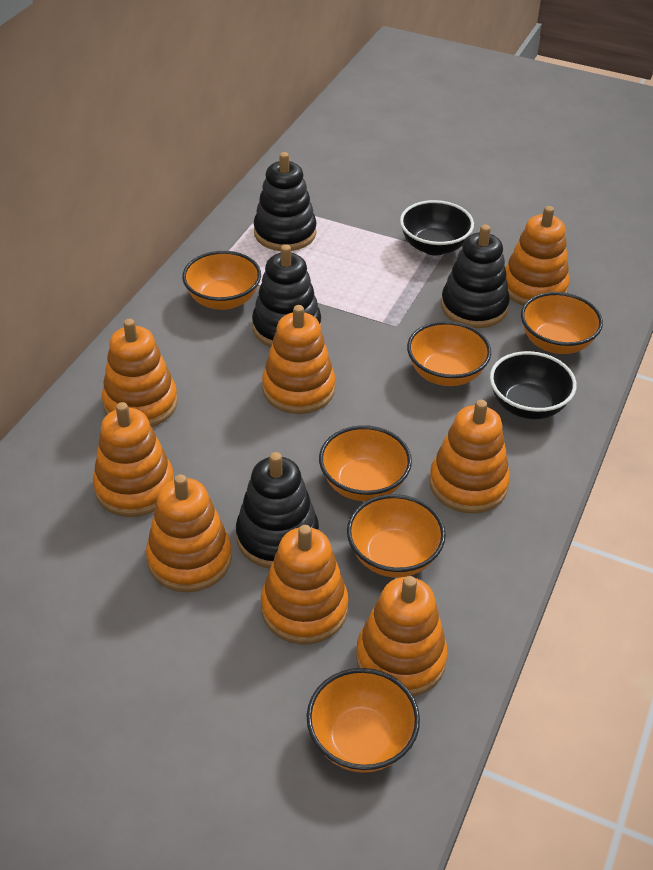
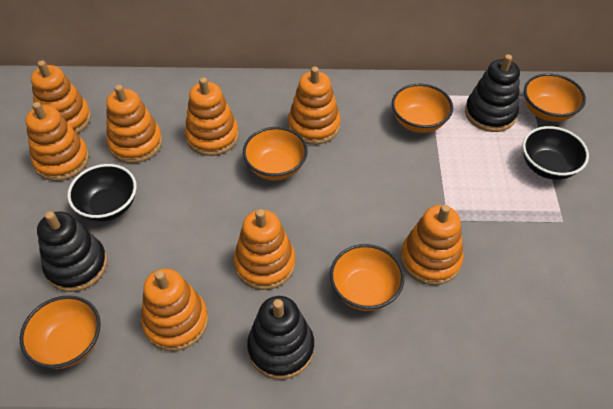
black stacking toy: 4 -> 3
orange bowl: 6 -> 5

